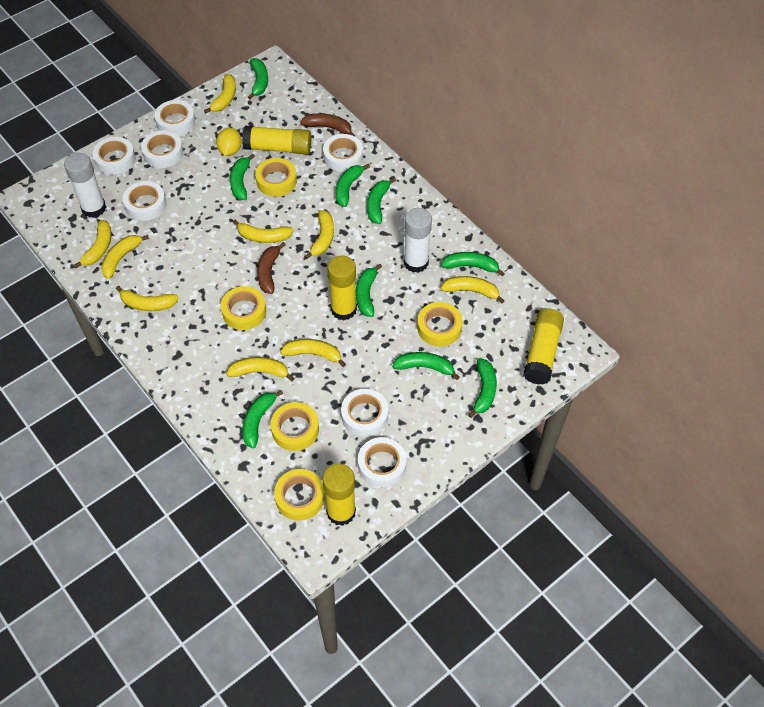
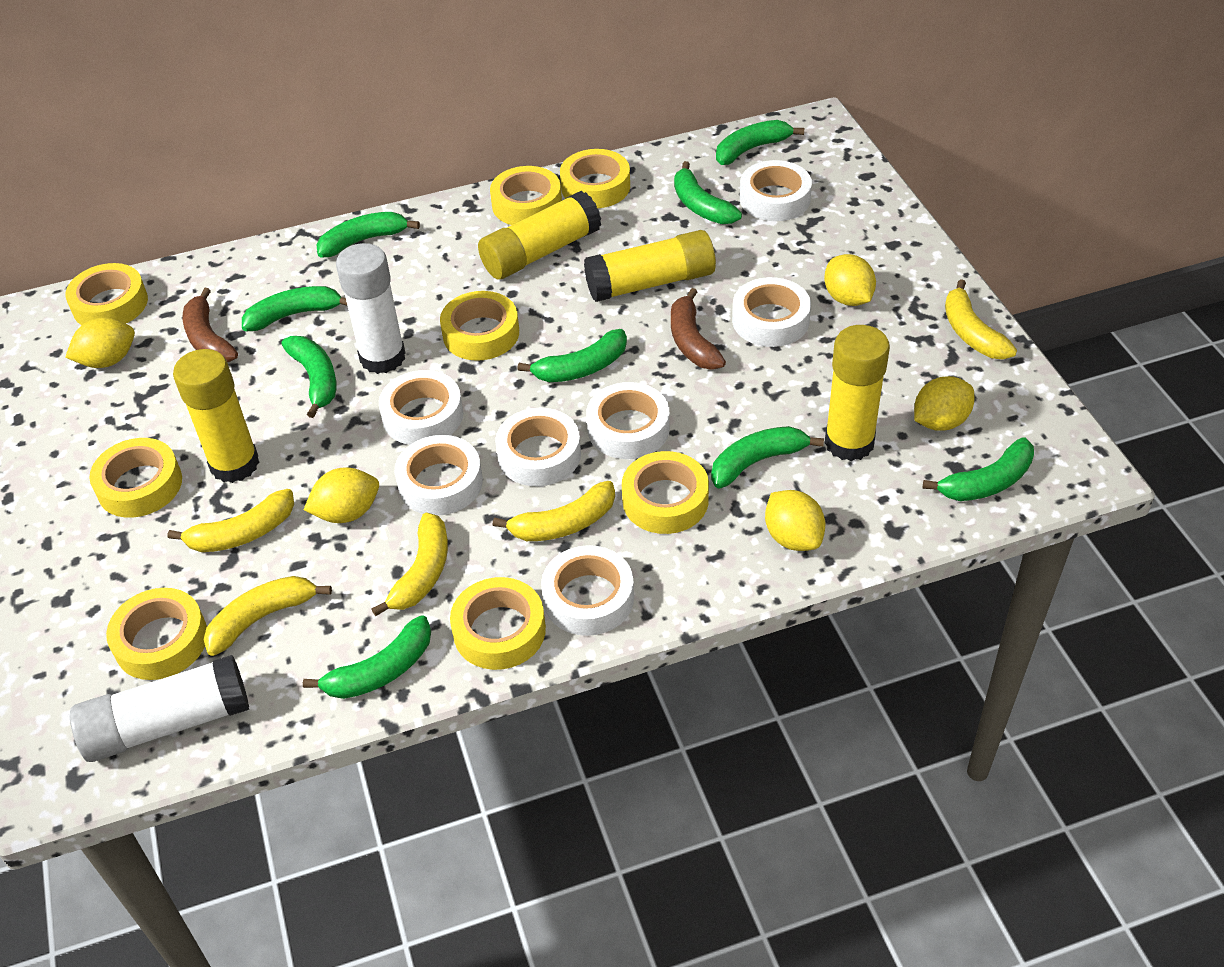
yellow banana: 9 -> 5
yellow lemon: 1 -> 5
yellow tape: 5 -> 8

